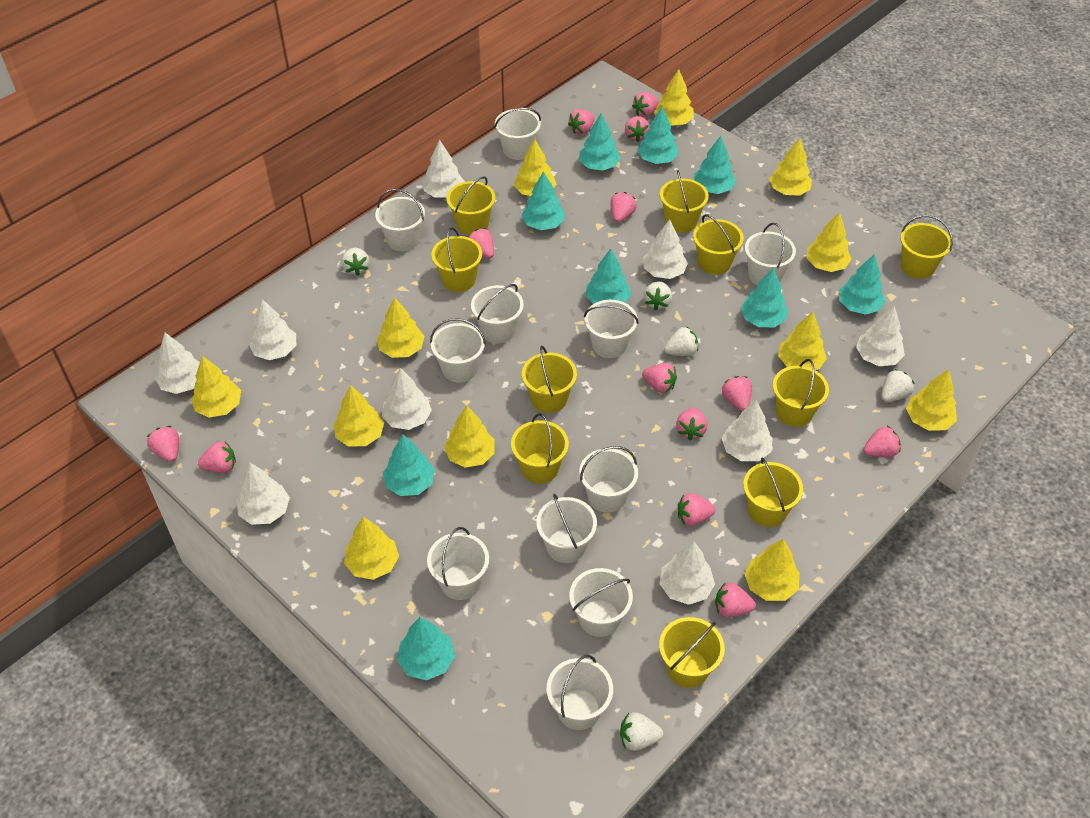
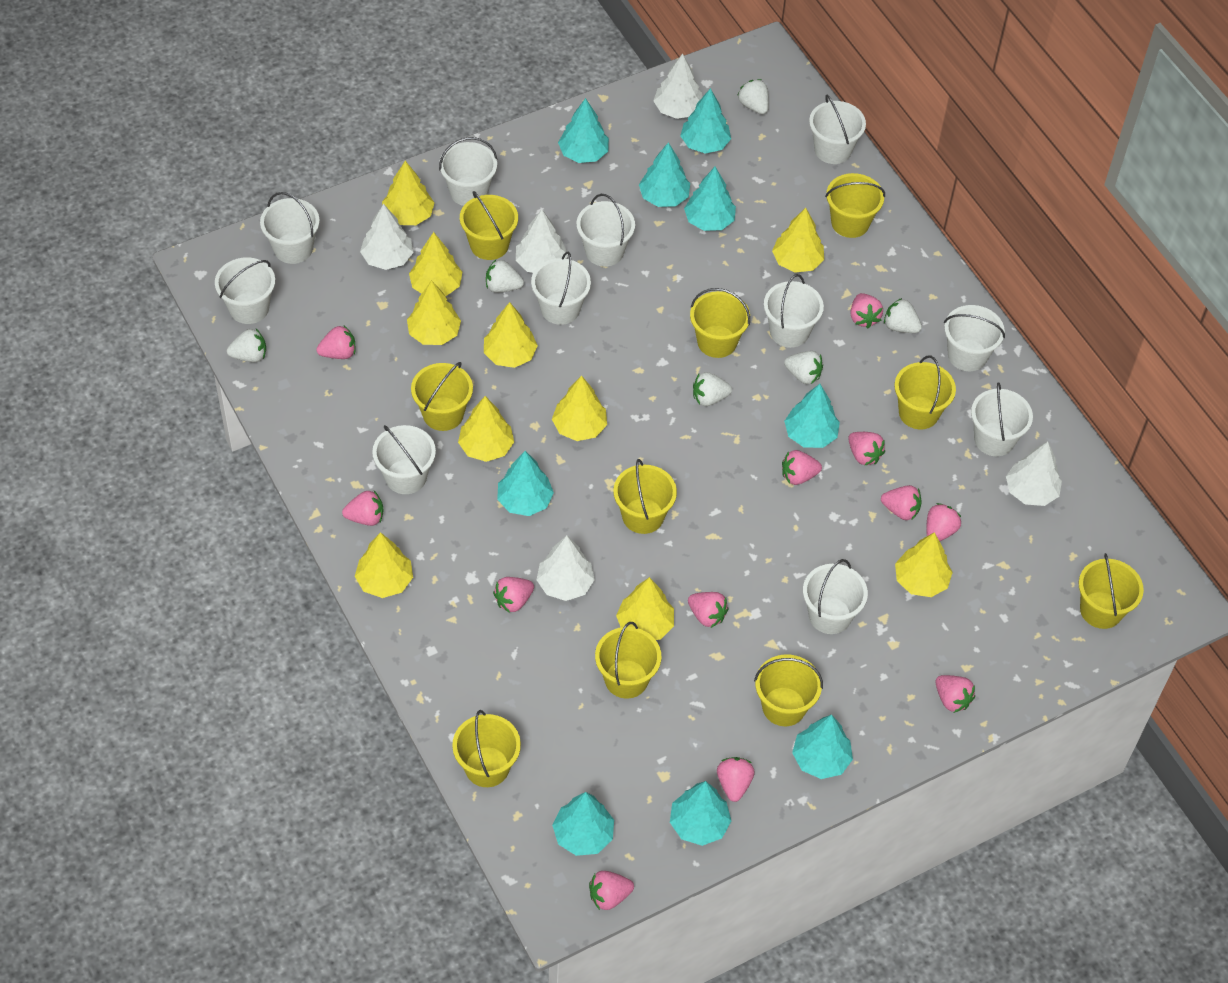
pink strawberry: 13 -> 12
white strawberry: 5 -> 6
white tree: 9 -> 5
yellow tree: 12 -> 10

